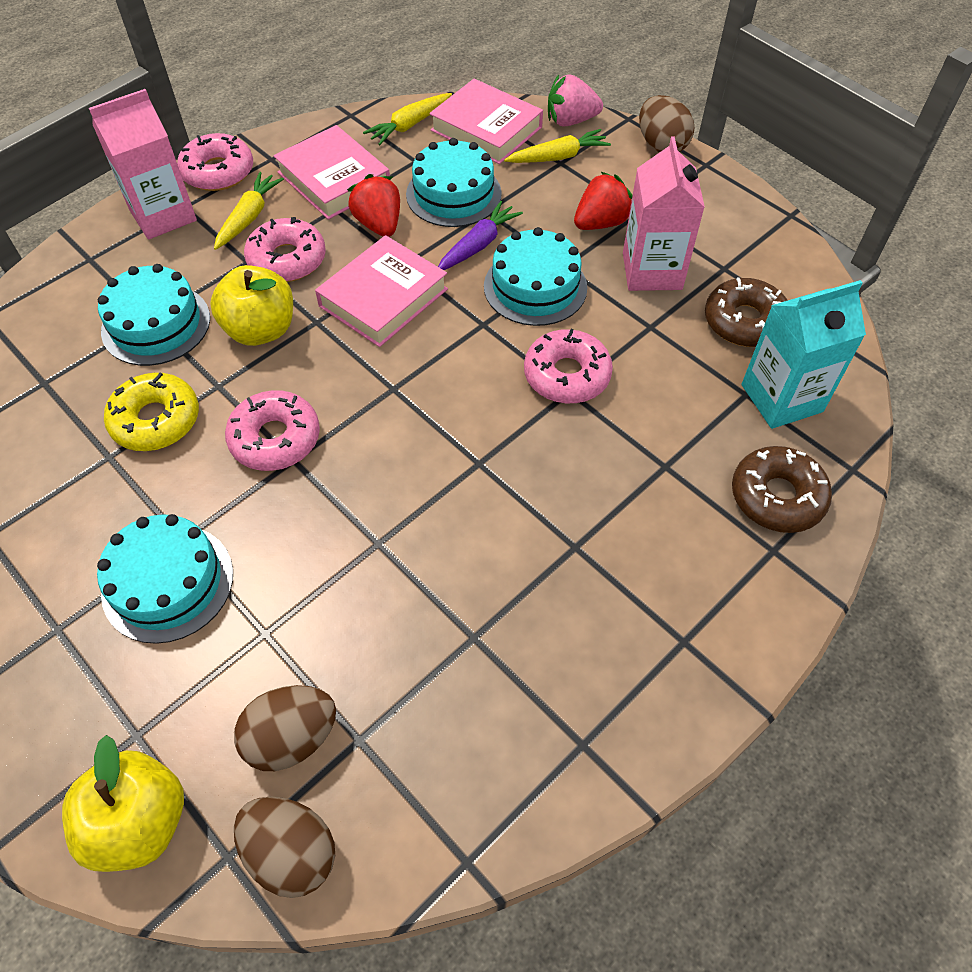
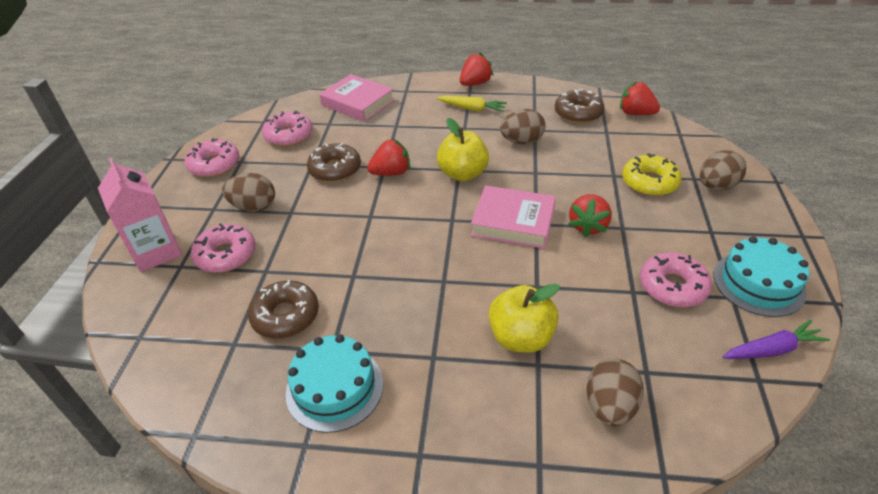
brown donut: 2 -> 3
brown egg: 3 -> 4
pink book: 3 -> 2
pink carton: 2 -> 1
pink strawberry: 1 -> 0
red strawberry: 2 -> 4
turquoise cake: 4 -> 2
turquoise carton: 1 -> 0
yellow carrot: 3 -> 1

